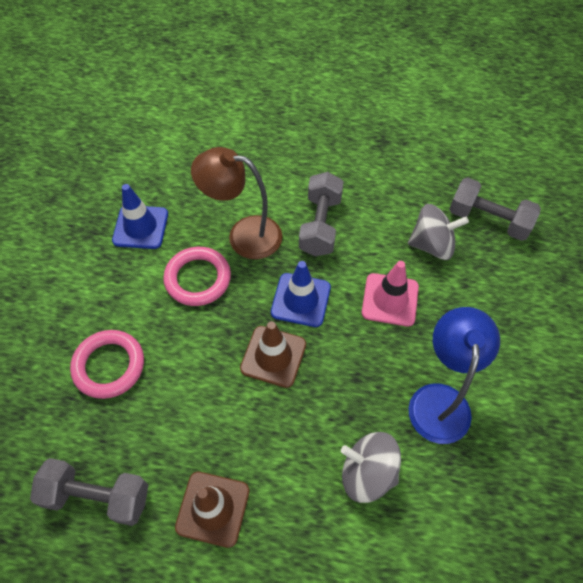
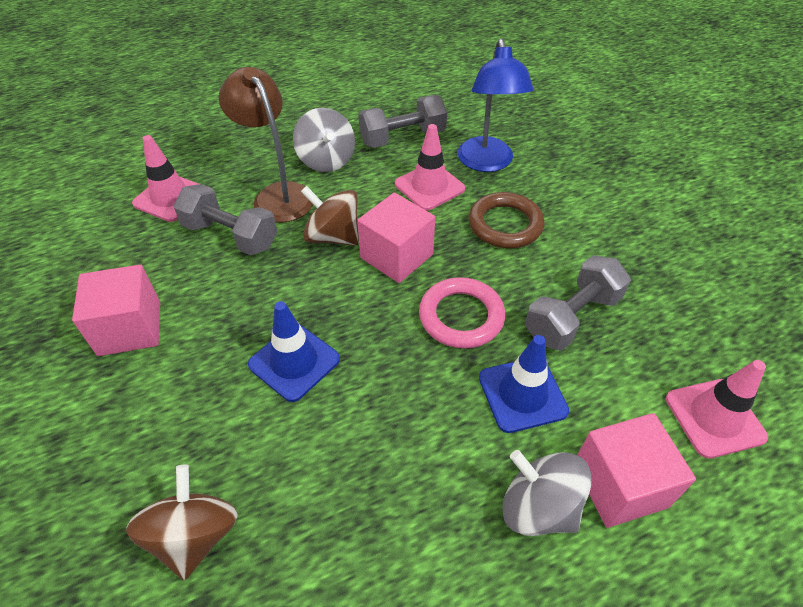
brown ring: 0 -> 1
brown spinning top: 0 -> 2
brown traffic cone: 2 -> 0
pink cube: 0 -> 3
pink ring: 2 -> 1
pink traffic cone: 1 -> 3

